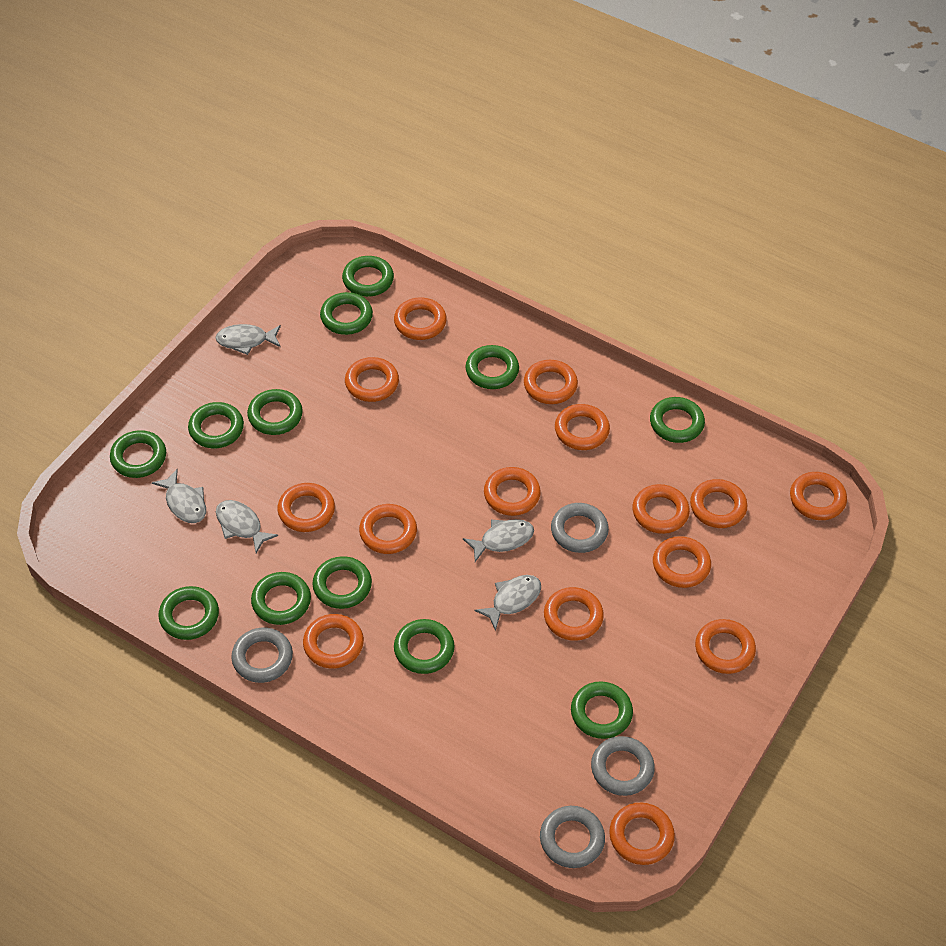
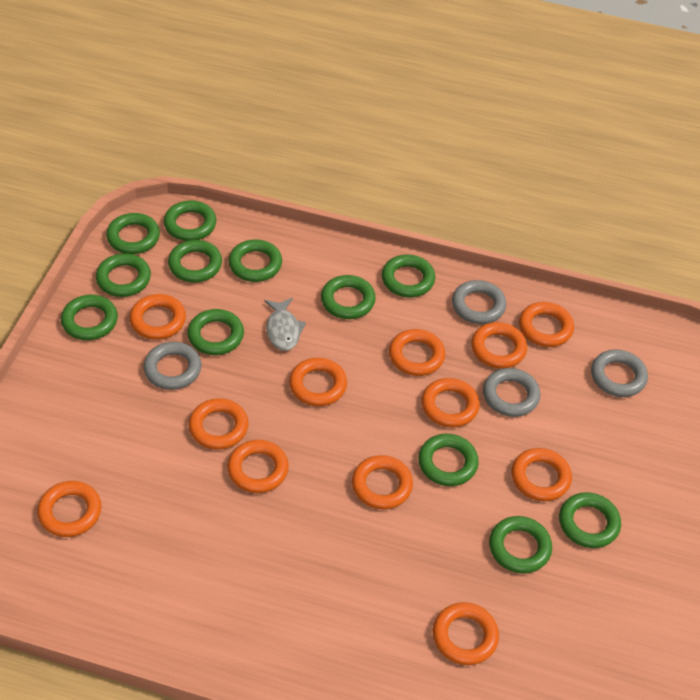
grey fish: 5 -> 1
orange ring: 15 -> 12

